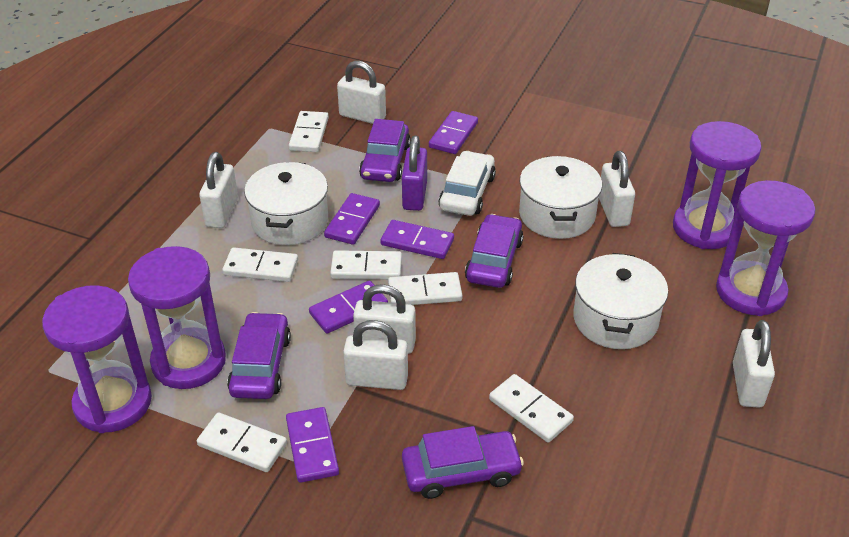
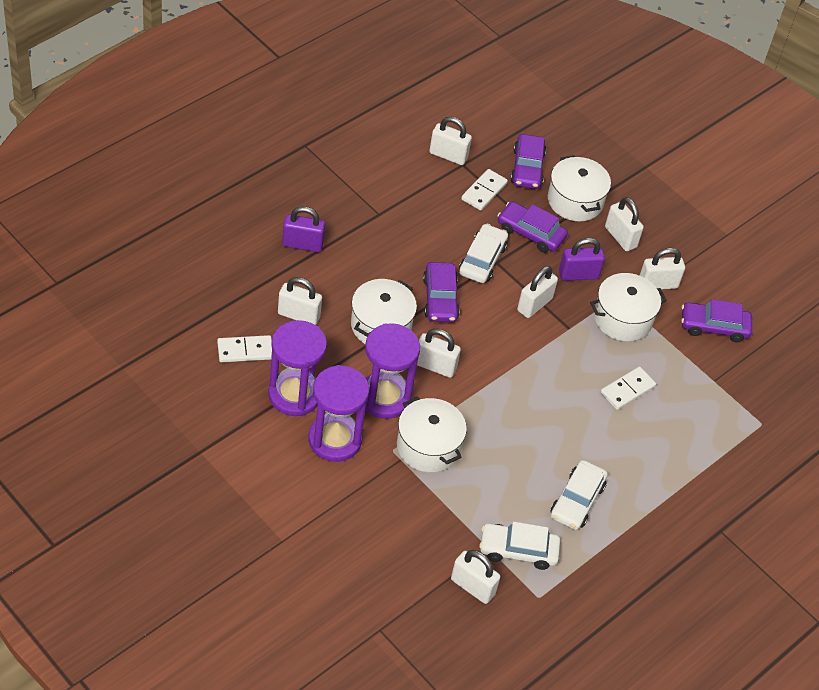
purple domino: 5 -> 0
purple hourglass: 4 -> 3
purple padlock: 1 -> 2
white car: 1 -> 3
white domino: 6 -> 3
white padlock: 6 -> 7
white pot: 3 -> 4

